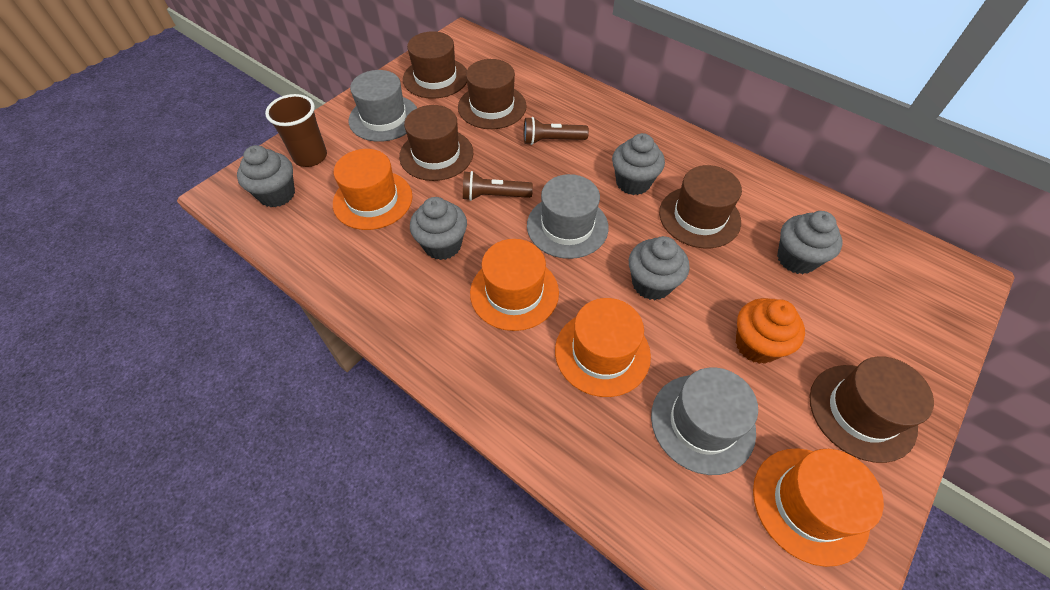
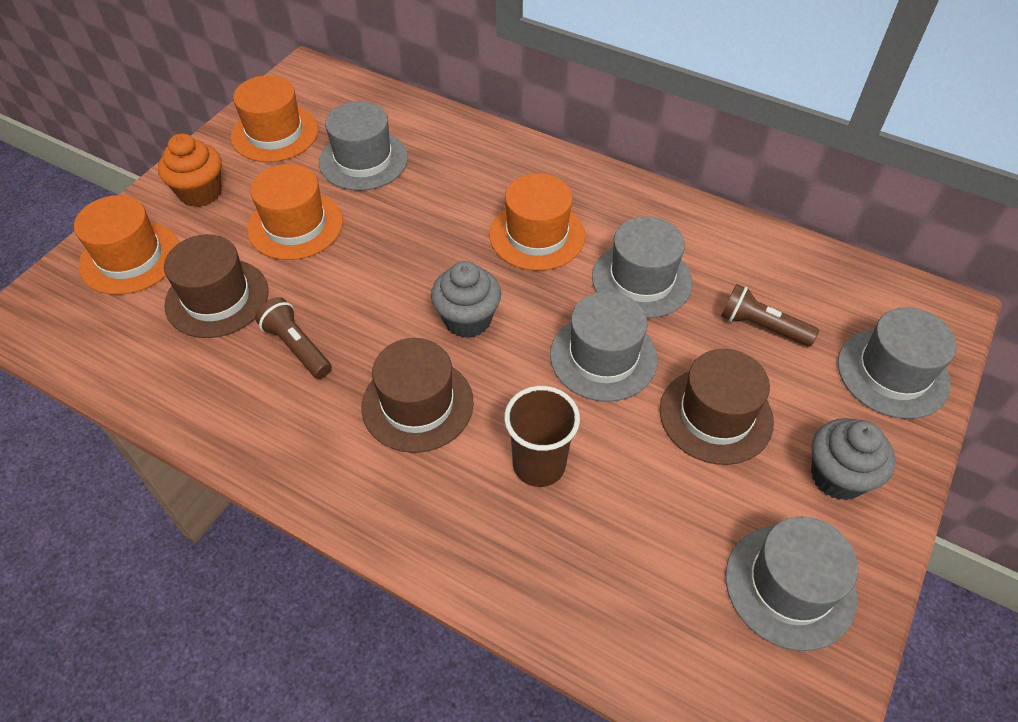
brown hat: 5 -> 3
grey cupcake: 5 -> 2
grey hat: 3 -> 5

